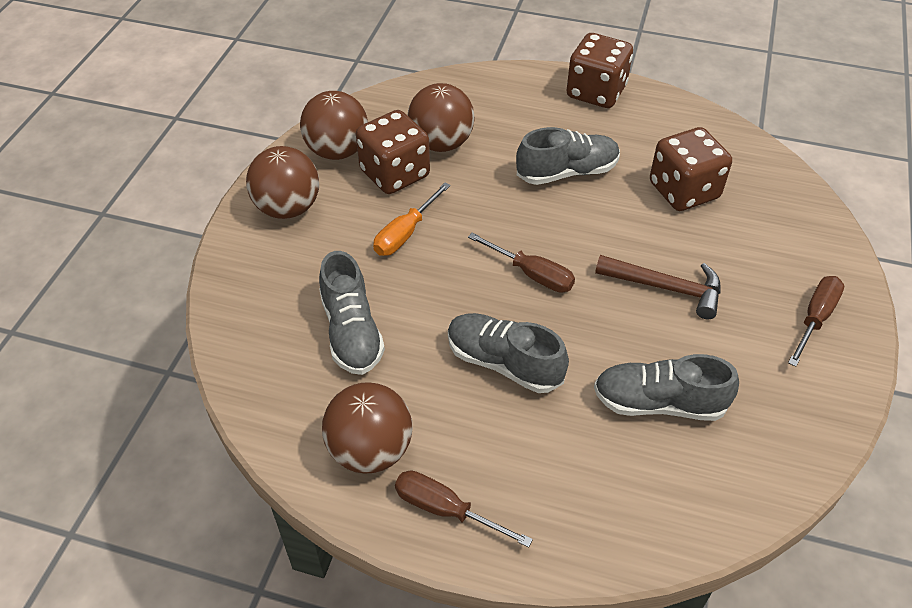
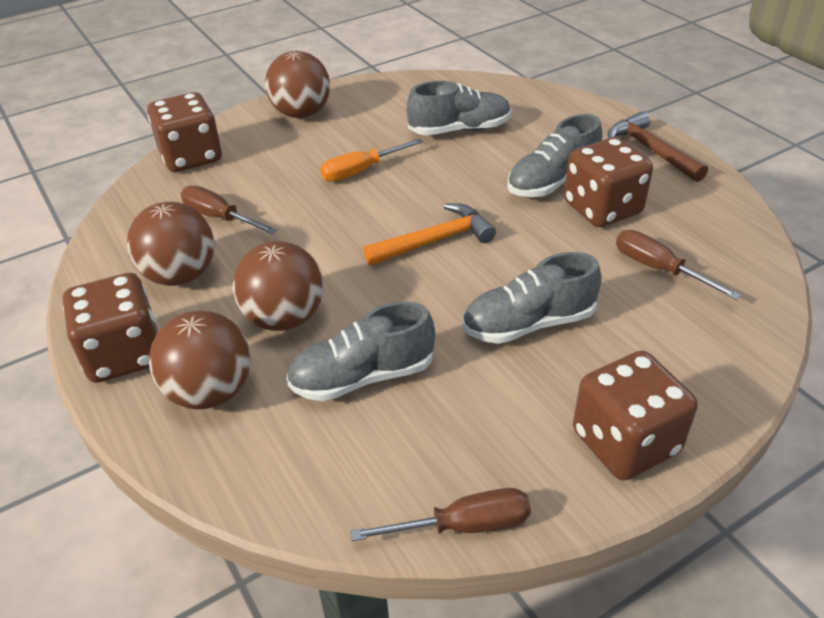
brown dice: 3 -> 4
orange hammer: 0 -> 1

